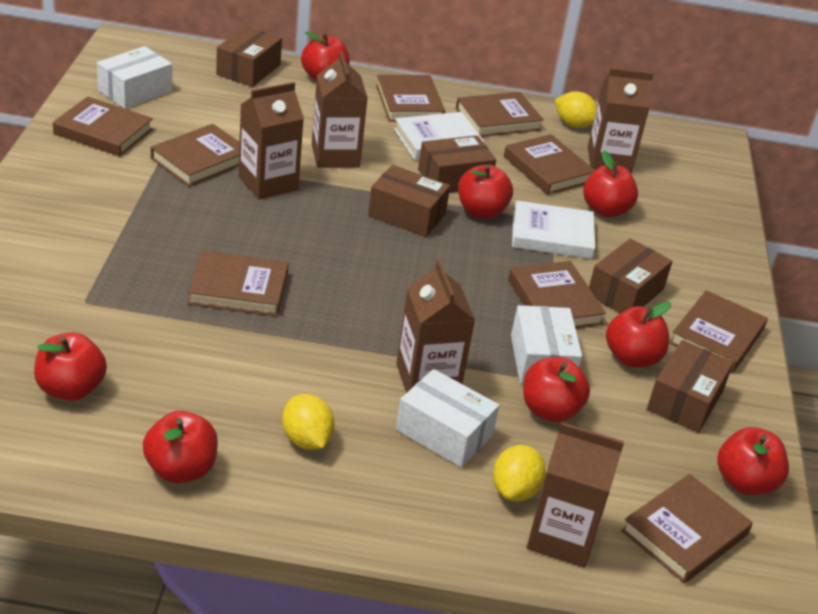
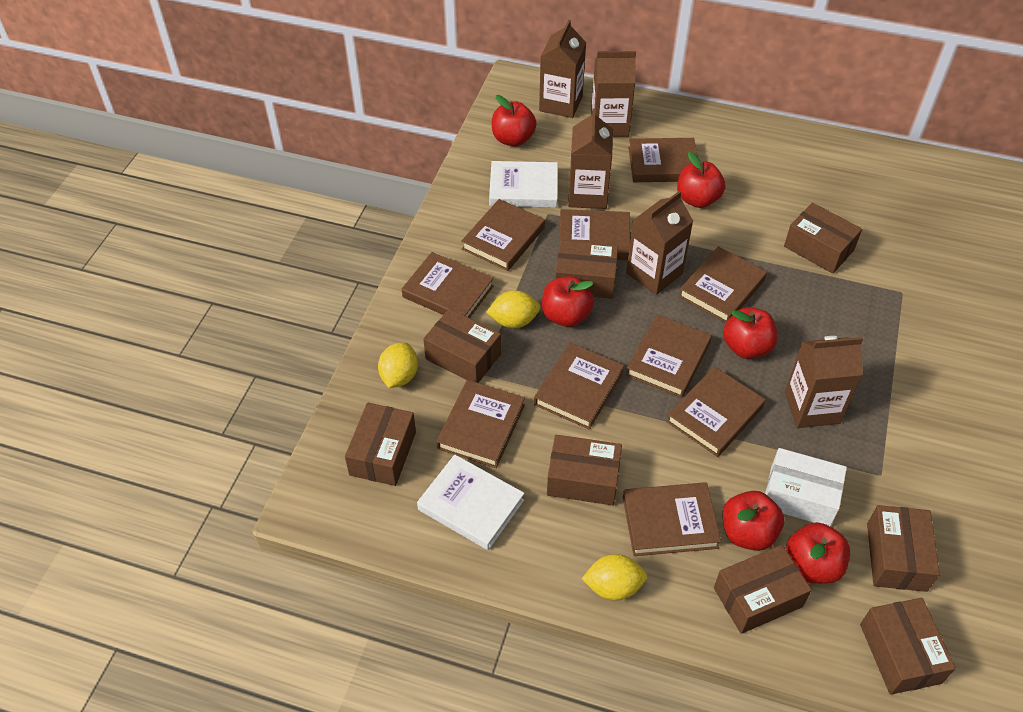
brown book: 9 -> 10
brown box: 5 -> 8
red apple: 8 -> 6
white box: 3 -> 1

